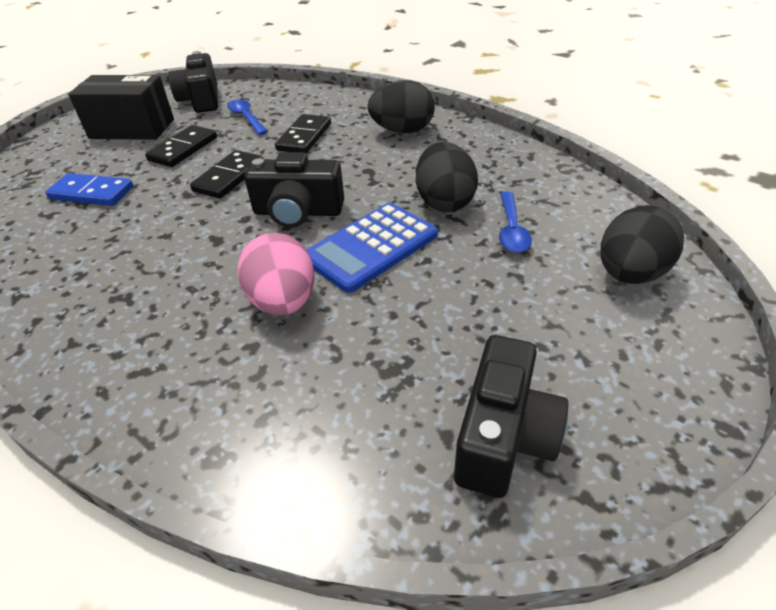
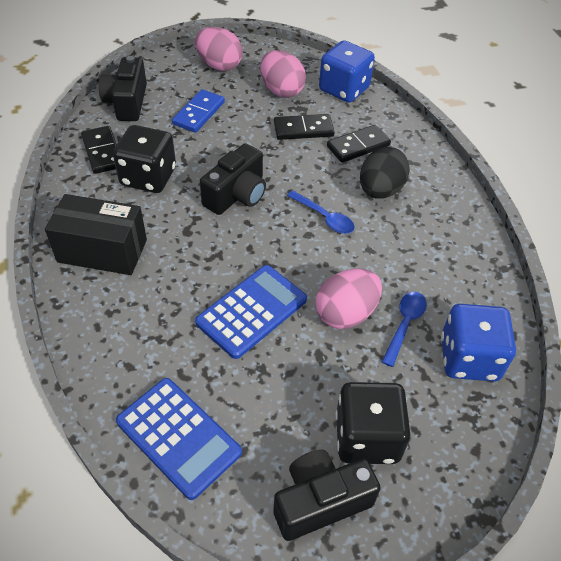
black dice: 0 -> 2
black egg: 3 -> 1
blue calculator: 1 -> 2
blue dice: 0 -> 2
pink egg: 1 -> 3

